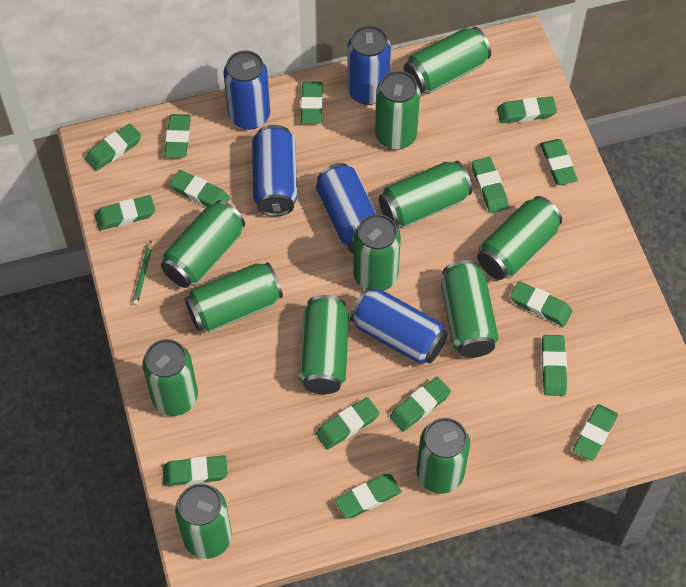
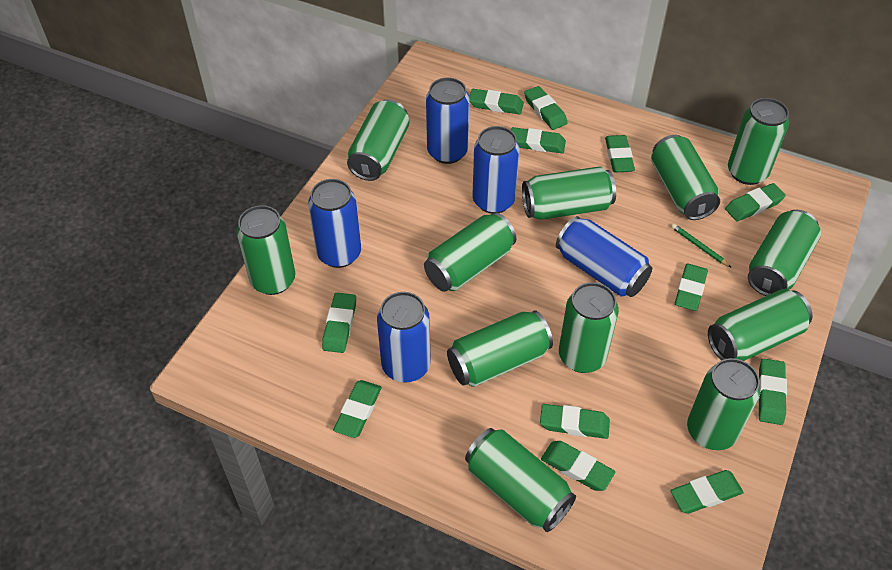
green eraser: 15 -> 12

